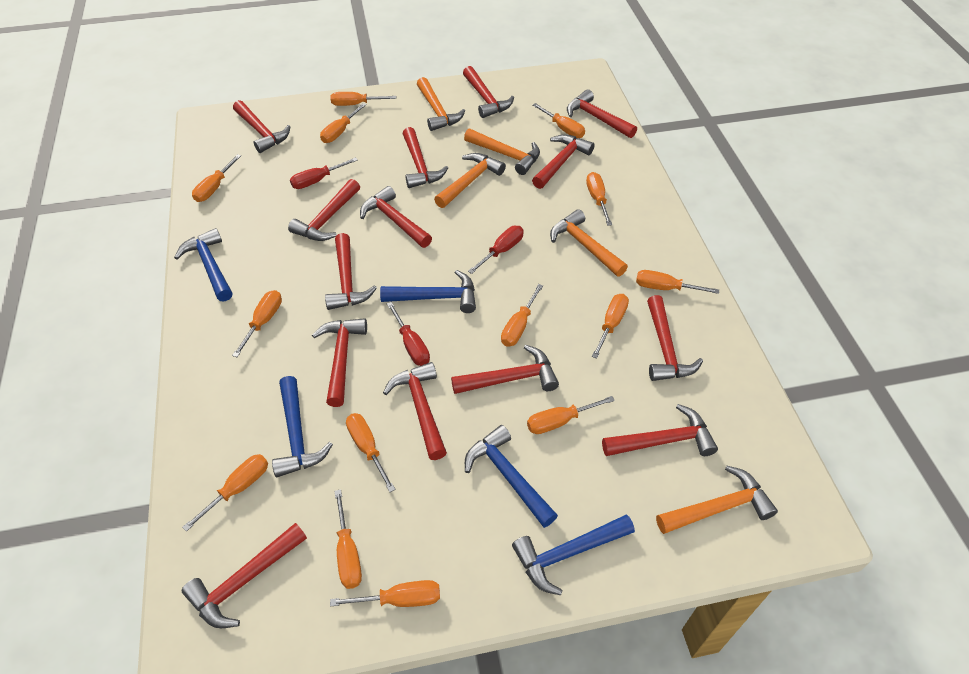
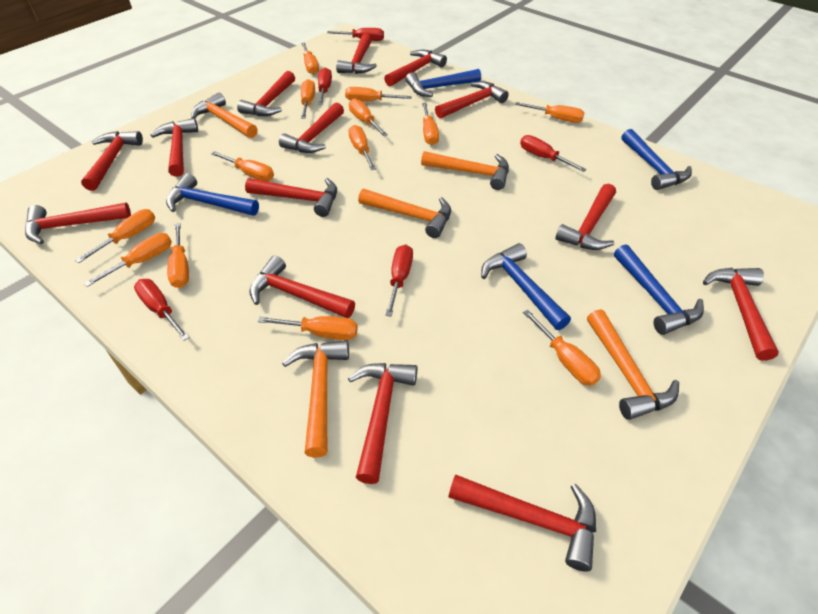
orange screwdriver: 14 -> 13
red screwdriver: 3 -> 5

